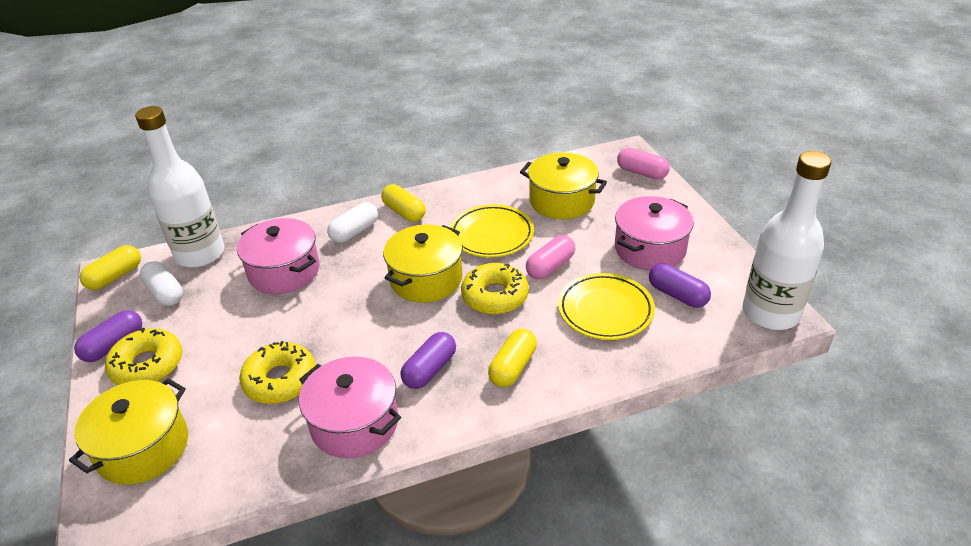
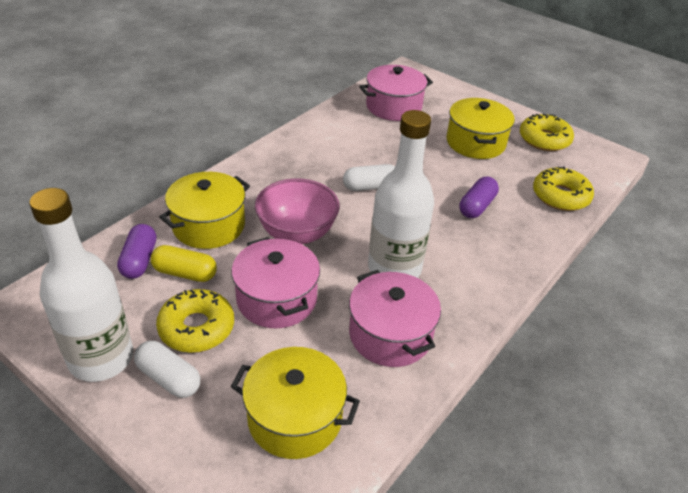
pink bowl: 0 -> 1
pink capsule: 2 -> 0
purple capsule: 3 -> 2
yellow capsule: 3 -> 1
yellow plate: 2 -> 0

